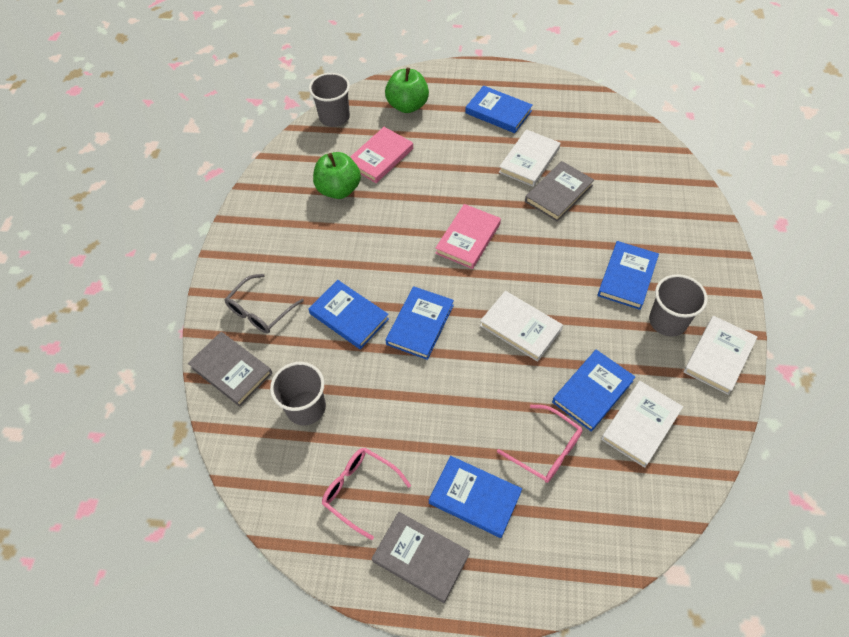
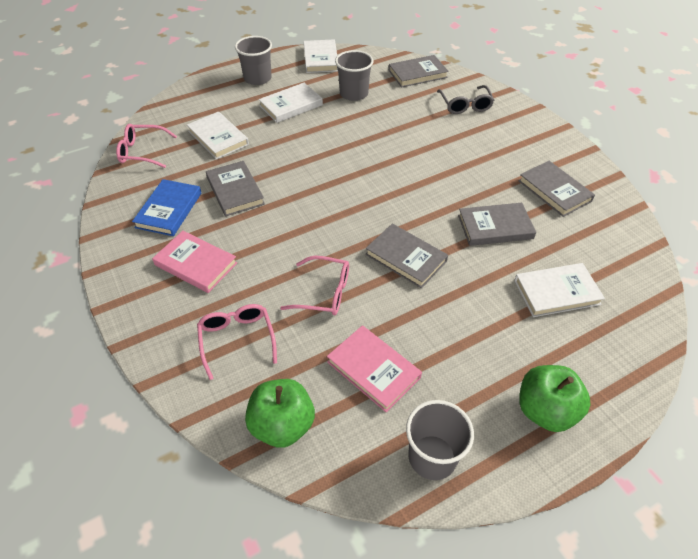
blue book: 6 -> 1
grey book: 3 -> 5
pink glasses: 2 -> 3

